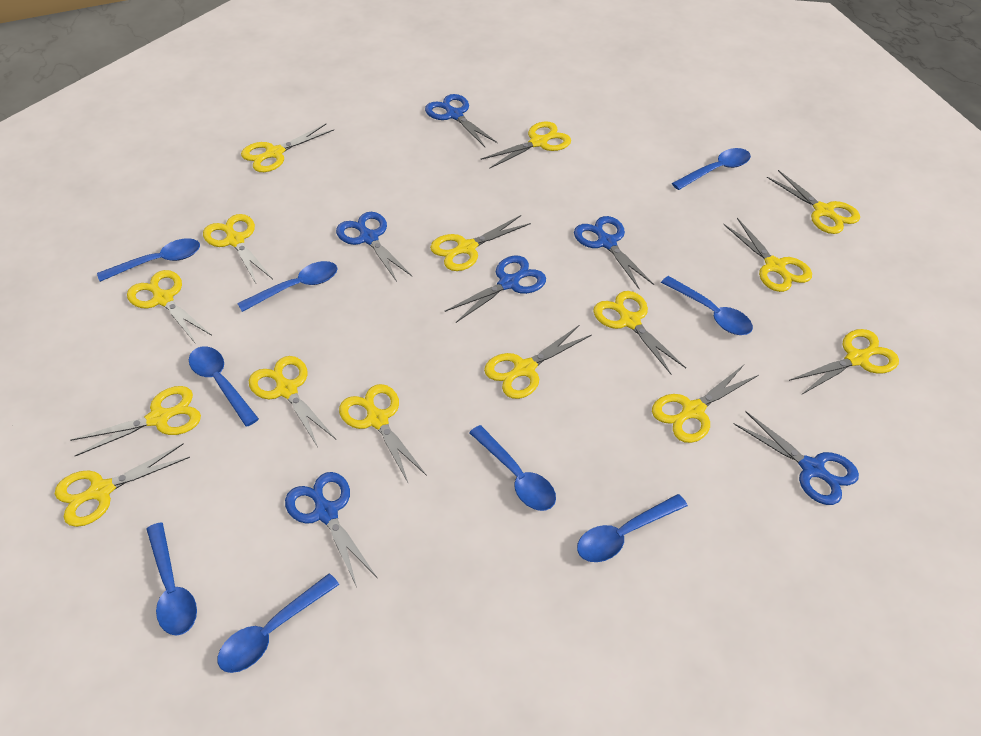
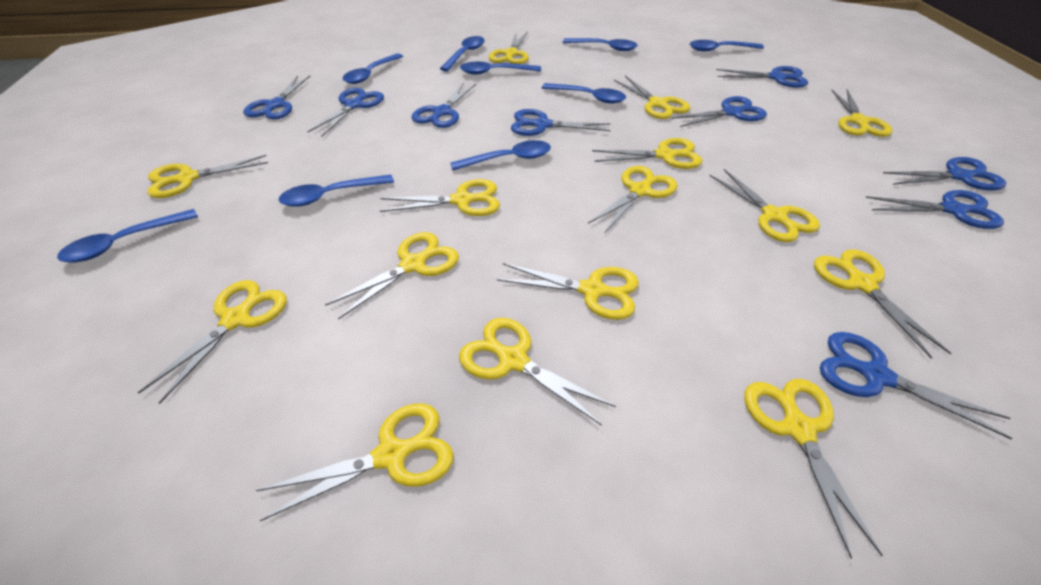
blue scissors: 6 -> 9

